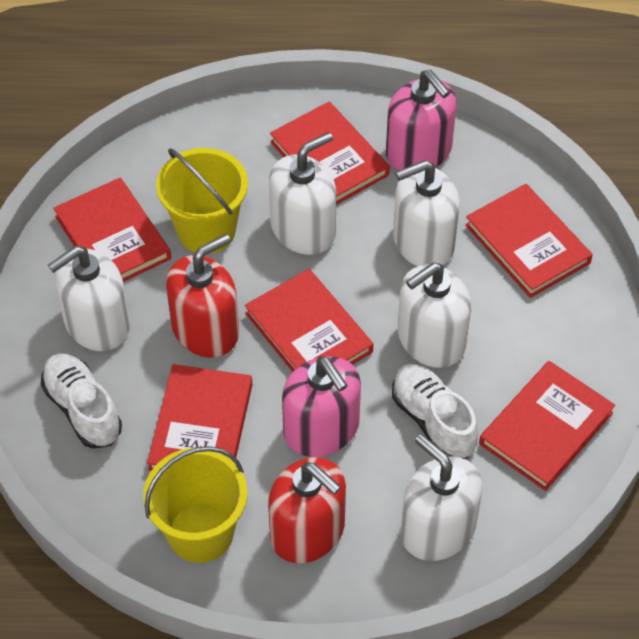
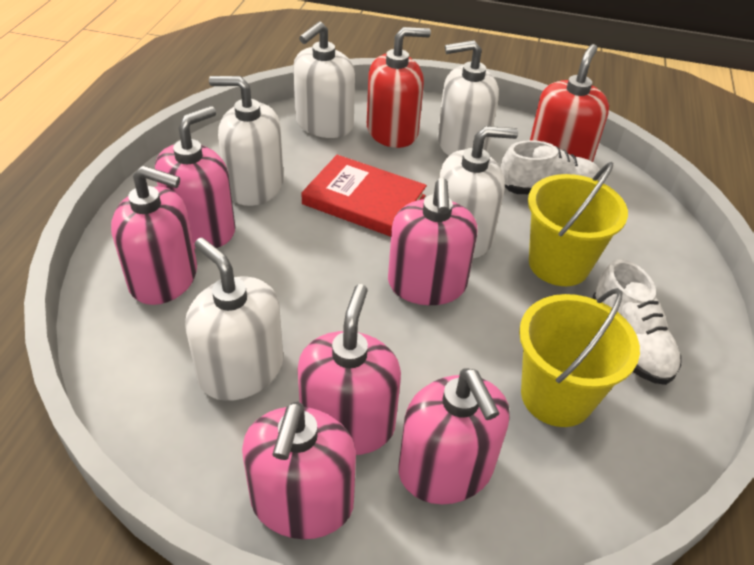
pink soap dispenser: 2 -> 6
red book: 6 -> 1

